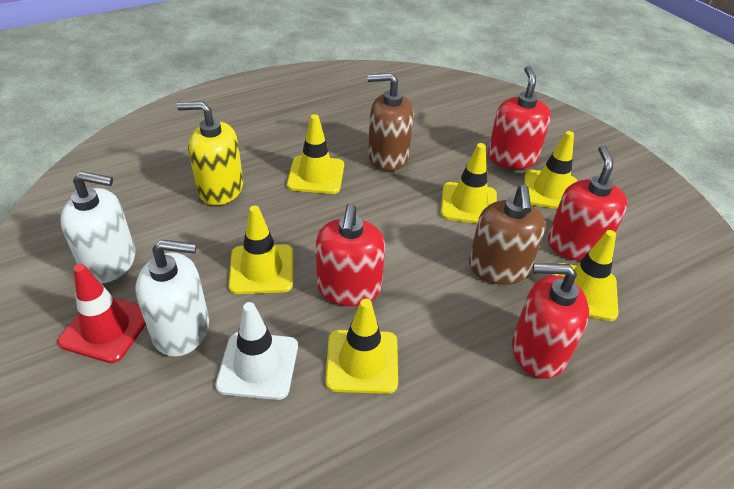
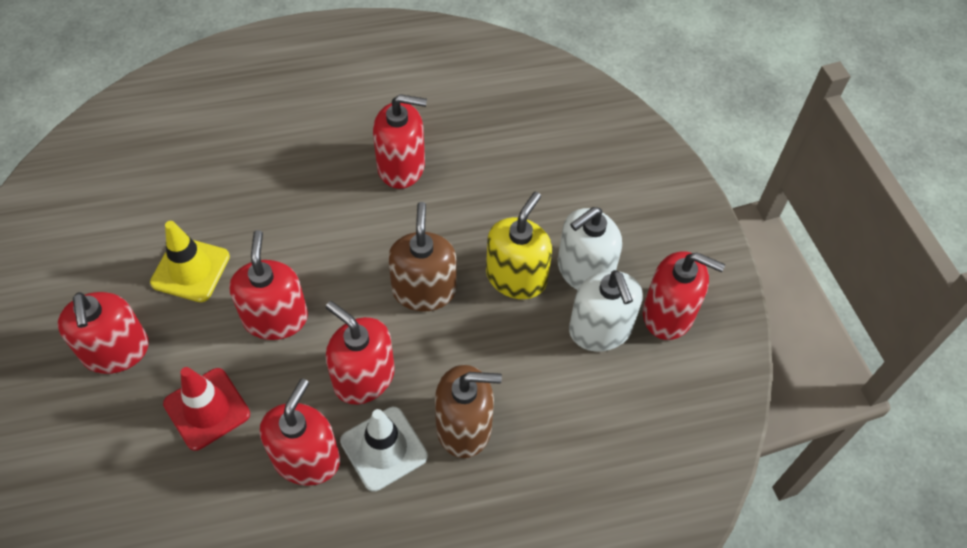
red soap dispenser: 4 -> 6
yellow traffic cone: 6 -> 1

